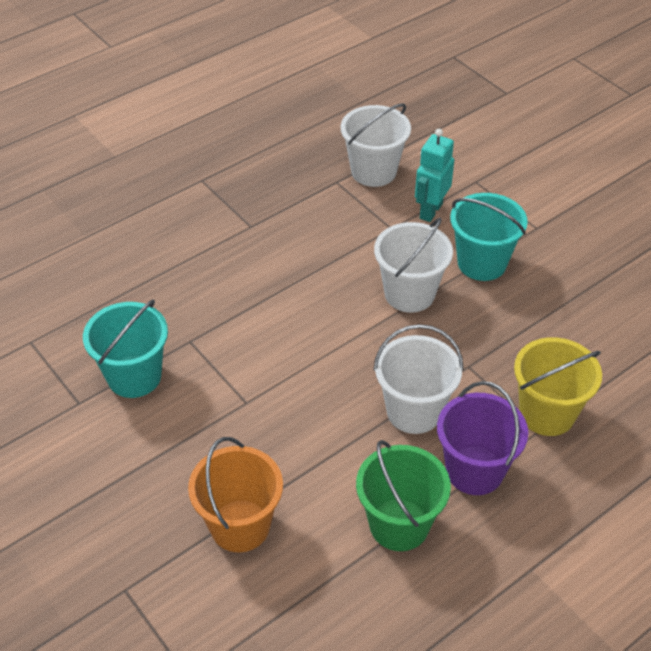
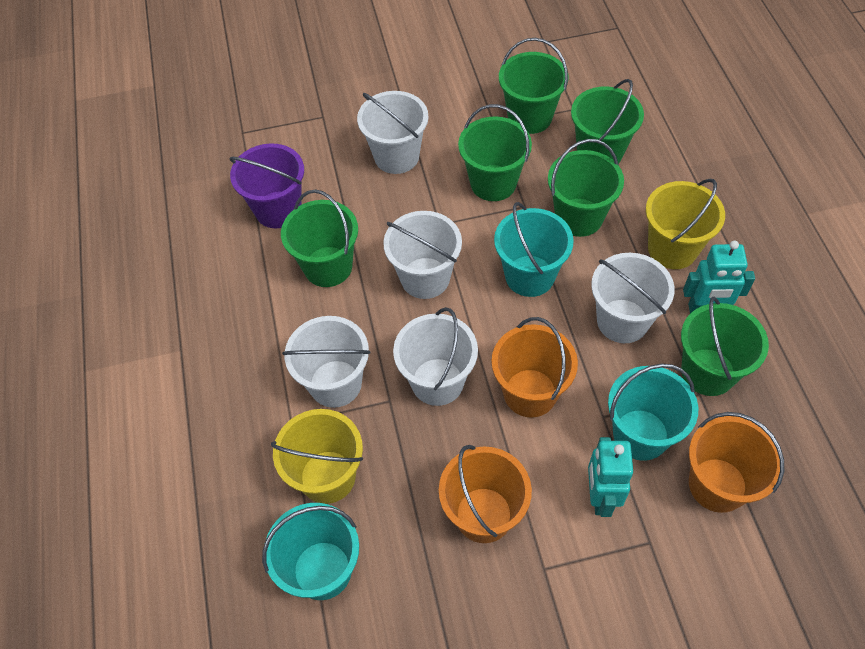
green bucket: 1 -> 6
orange bucket: 1 -> 3
turquoise bucket: 2 -> 3
turquoise robot: 1 -> 2
white bucket: 3 -> 5
yellow bucket: 1 -> 2

